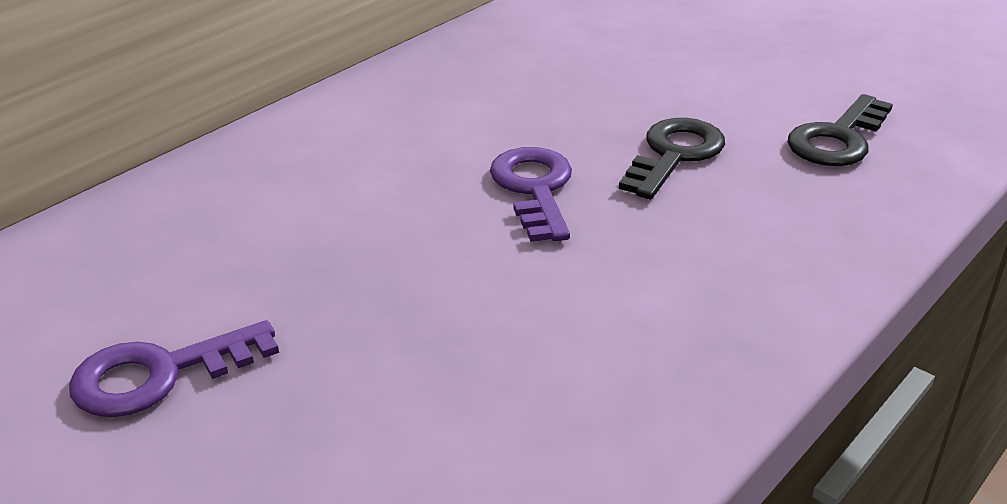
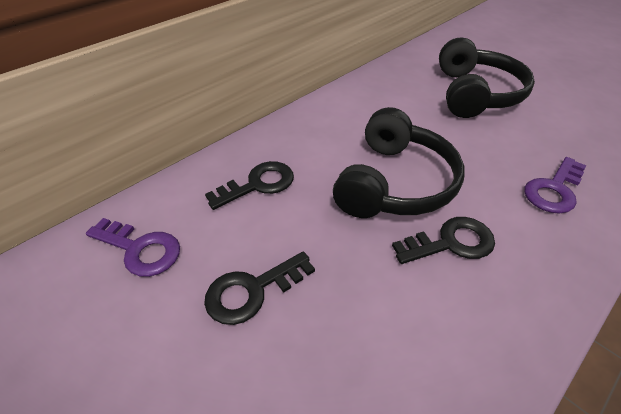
black headphones: 0 -> 2
black key: 2 -> 3

